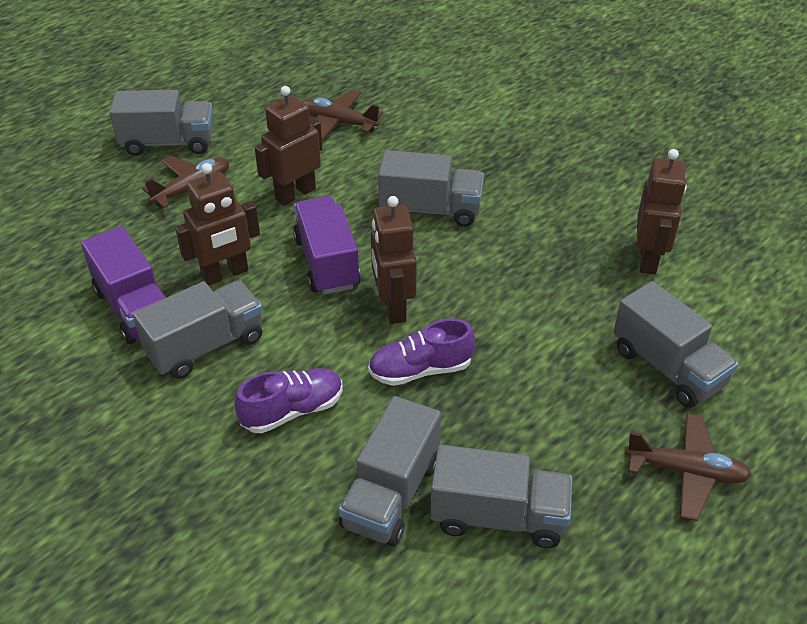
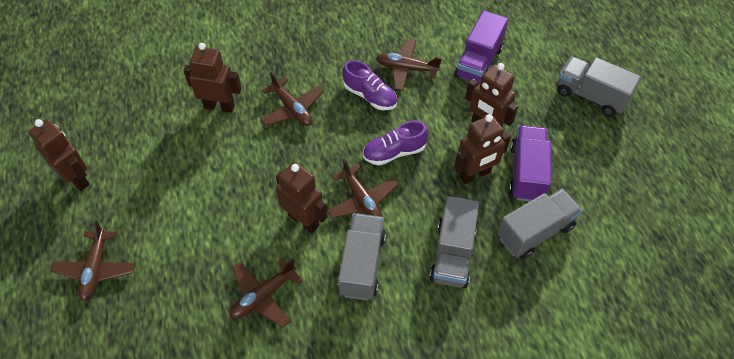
brown plane: 3 -> 5
brown robot: 4 -> 5
grey truck: 6 -> 4

